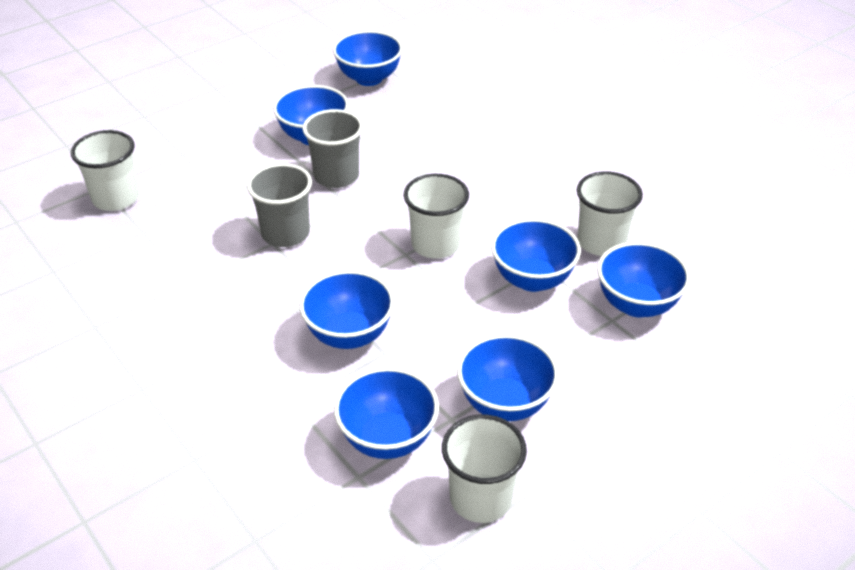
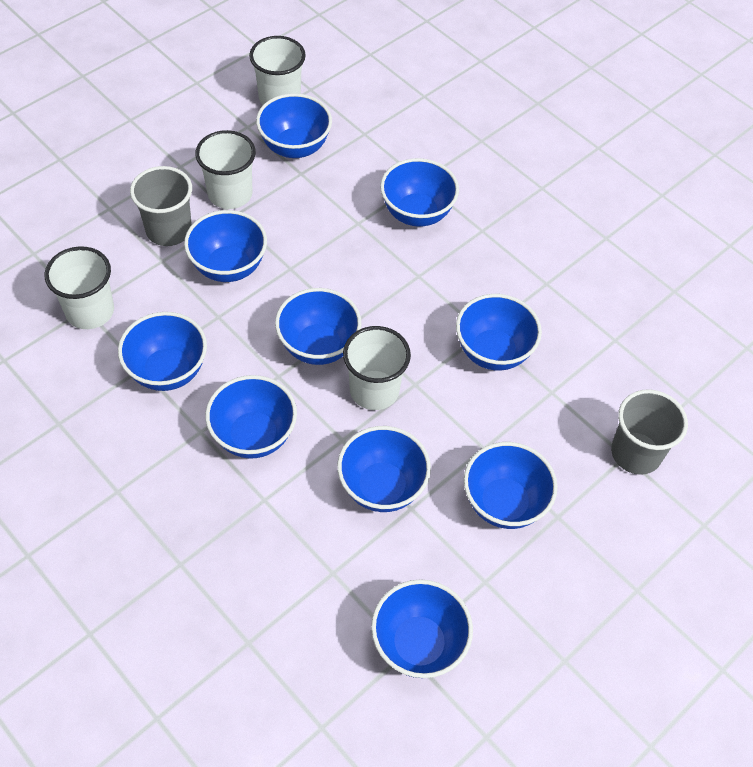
blue bowl: 7 -> 10

